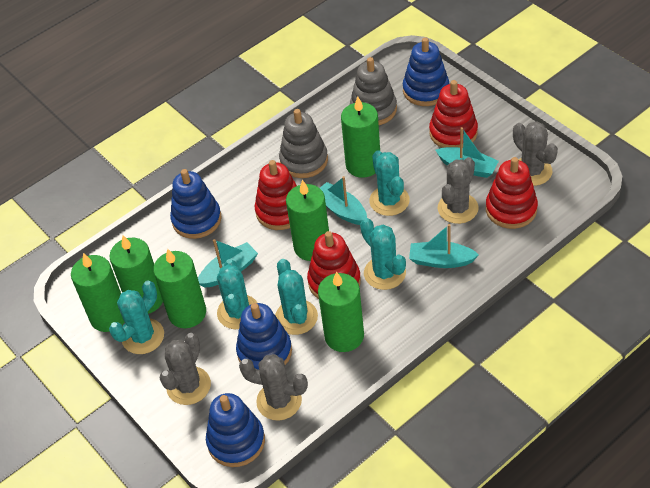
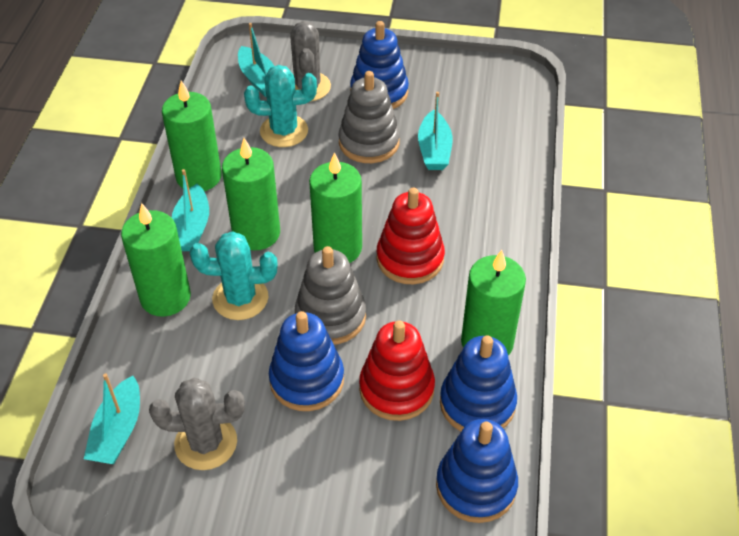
green candle: 6 -> 5
grey cactus: 4 -> 2
red stacking toy: 4 -> 2
turquoise cactus: 5 -> 2

